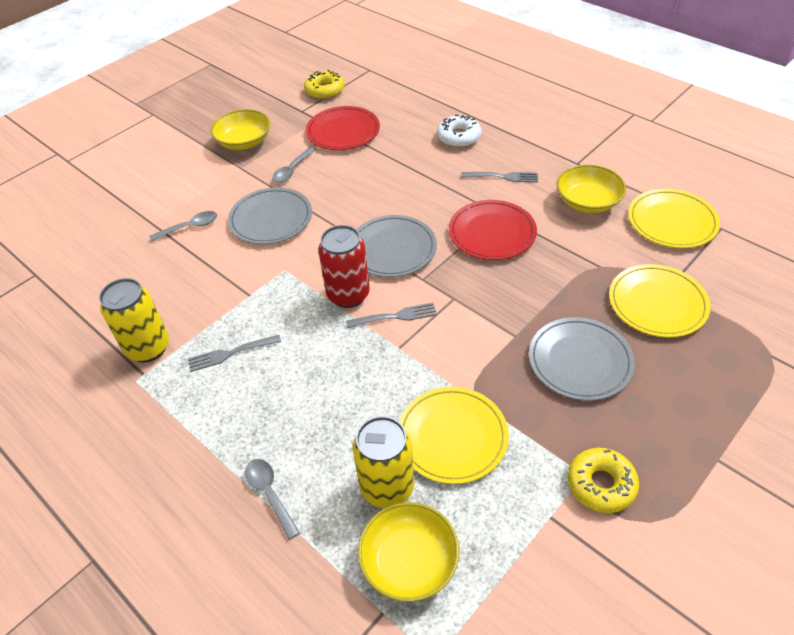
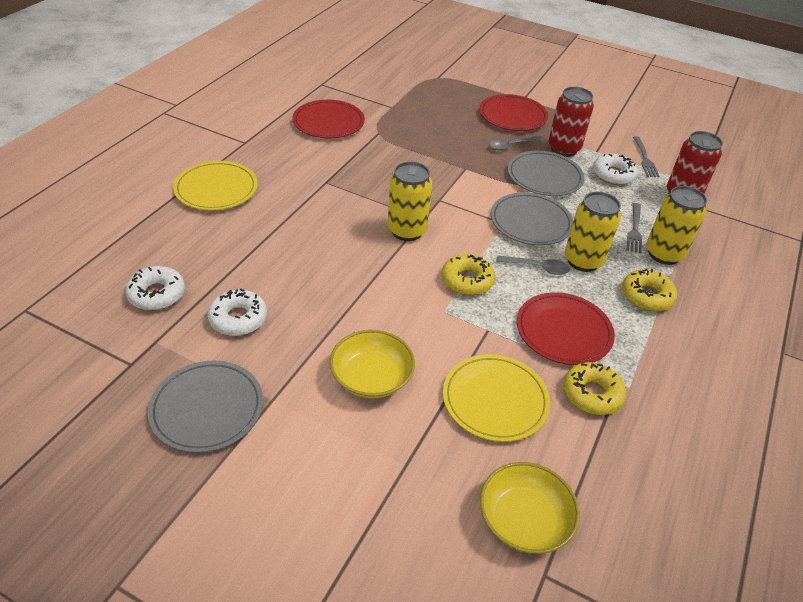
grey fork: 3 -> 2
grey spoon: 3 -> 2
red can: 1 -> 2
red plate: 2 -> 3
white donut: 1 -> 3
yellow bowl: 3 -> 2
yellow can: 2 -> 3
yellow donut: 2 -> 3
yellow plate: 3 -> 2

